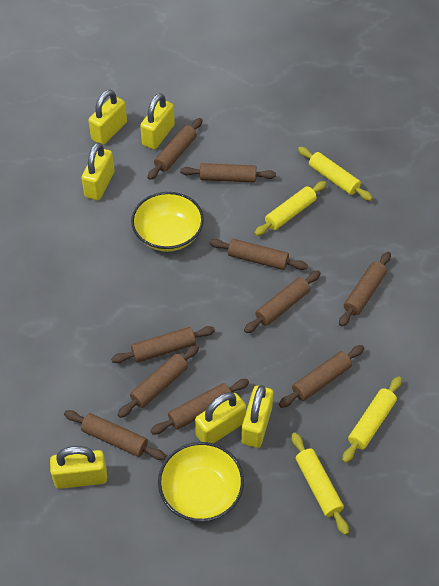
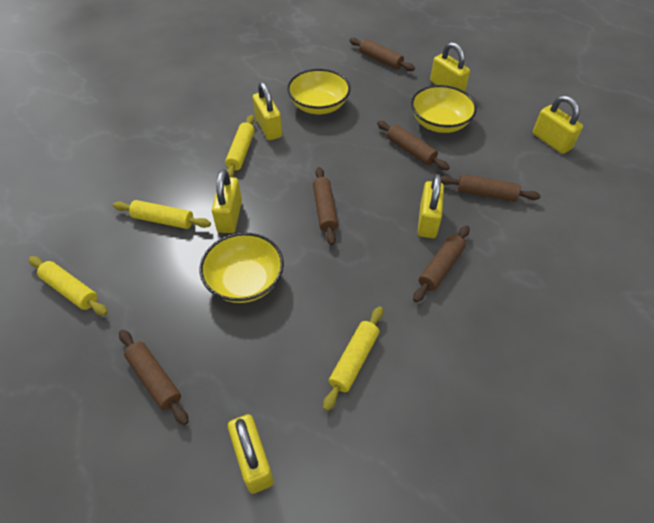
brown rolling pin: 10 -> 6
yellow bowl: 2 -> 3

